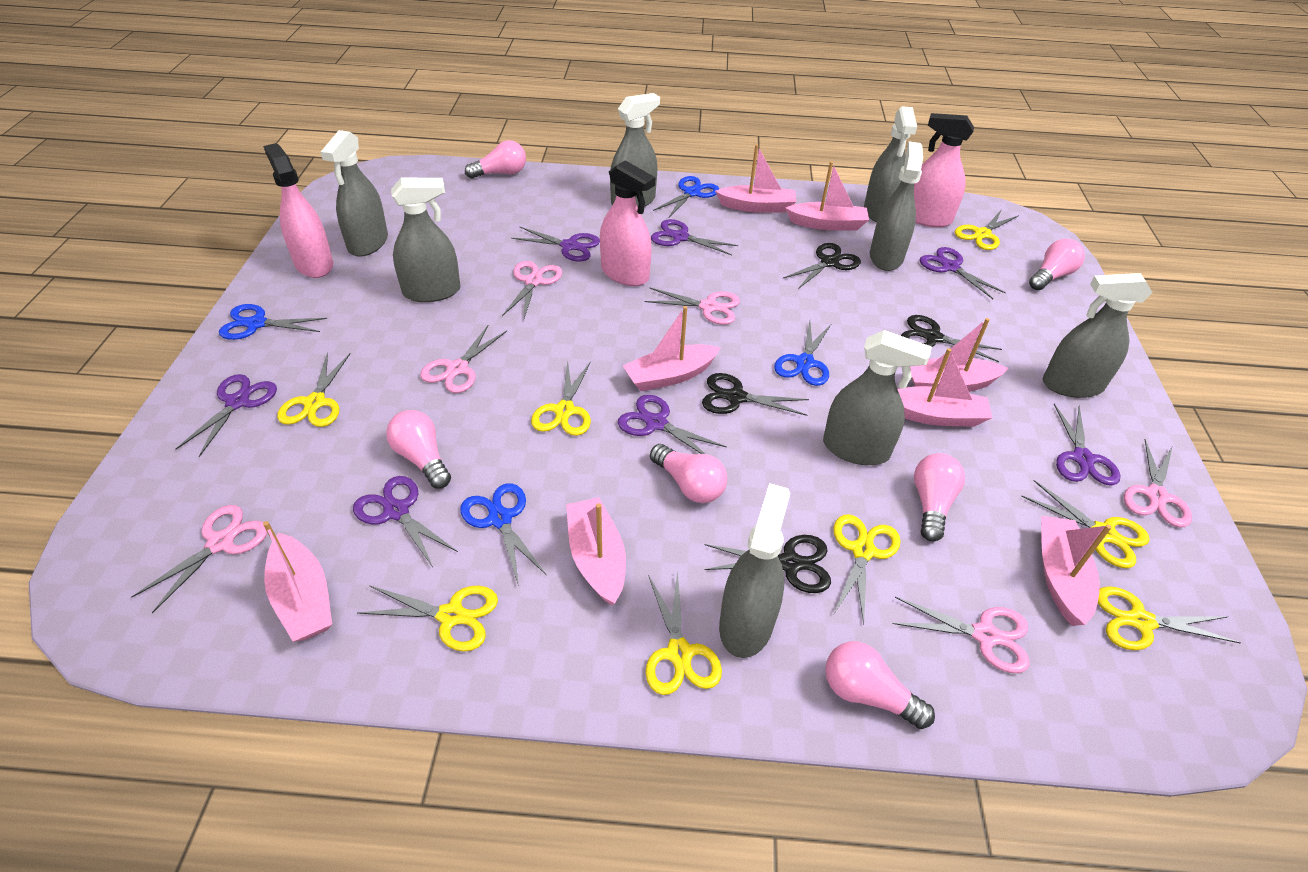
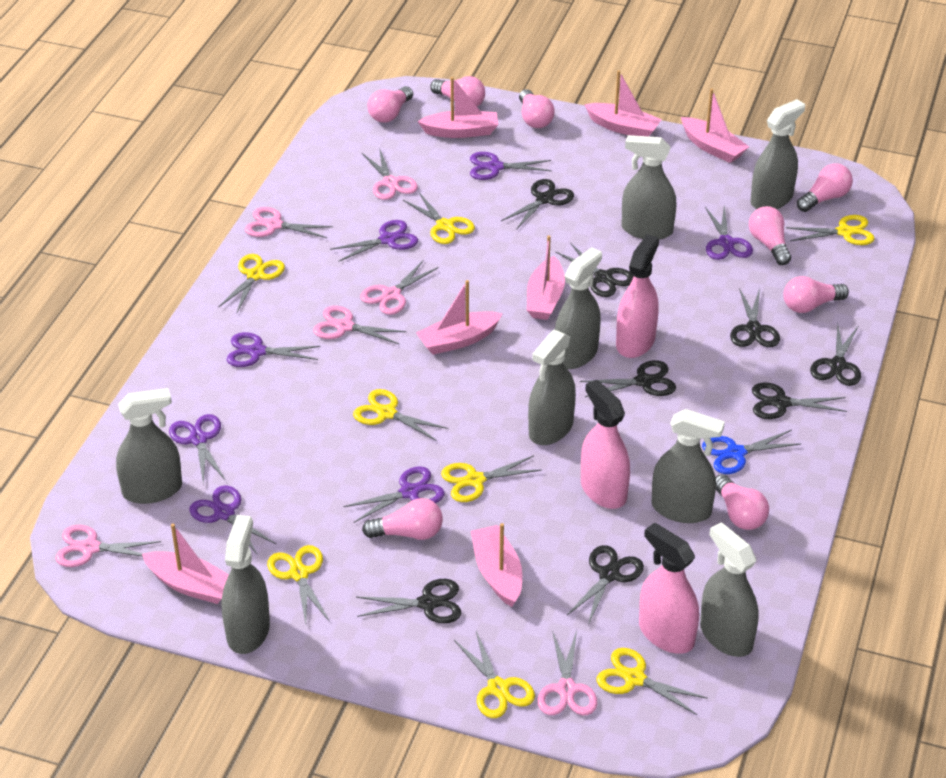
black scissors: 4 -> 8
blue scissors: 4 -> 1
pink boat: 8 -> 7
pink light bulb: 6 -> 8

